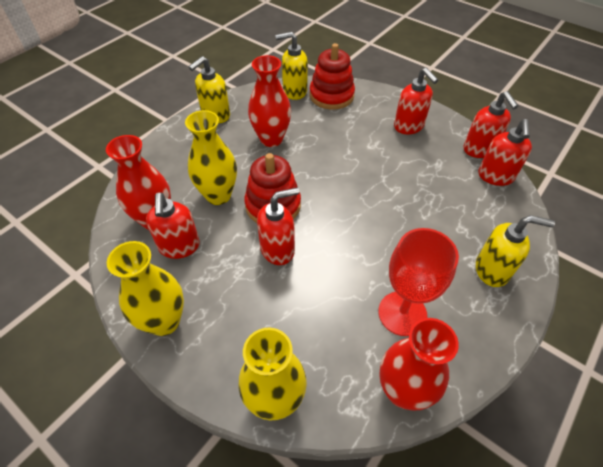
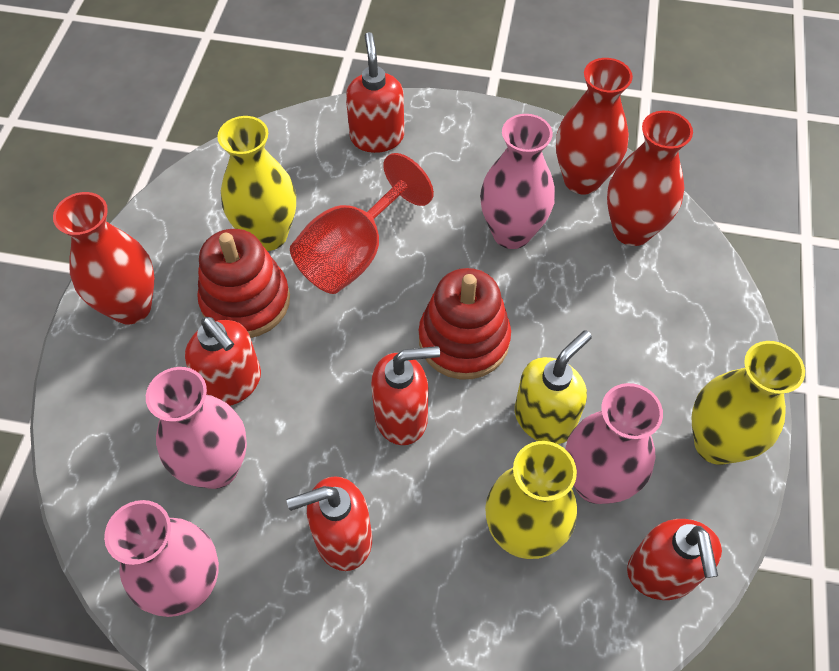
pink vase: 0 -> 4
yellow soap dispenser: 3 -> 1

